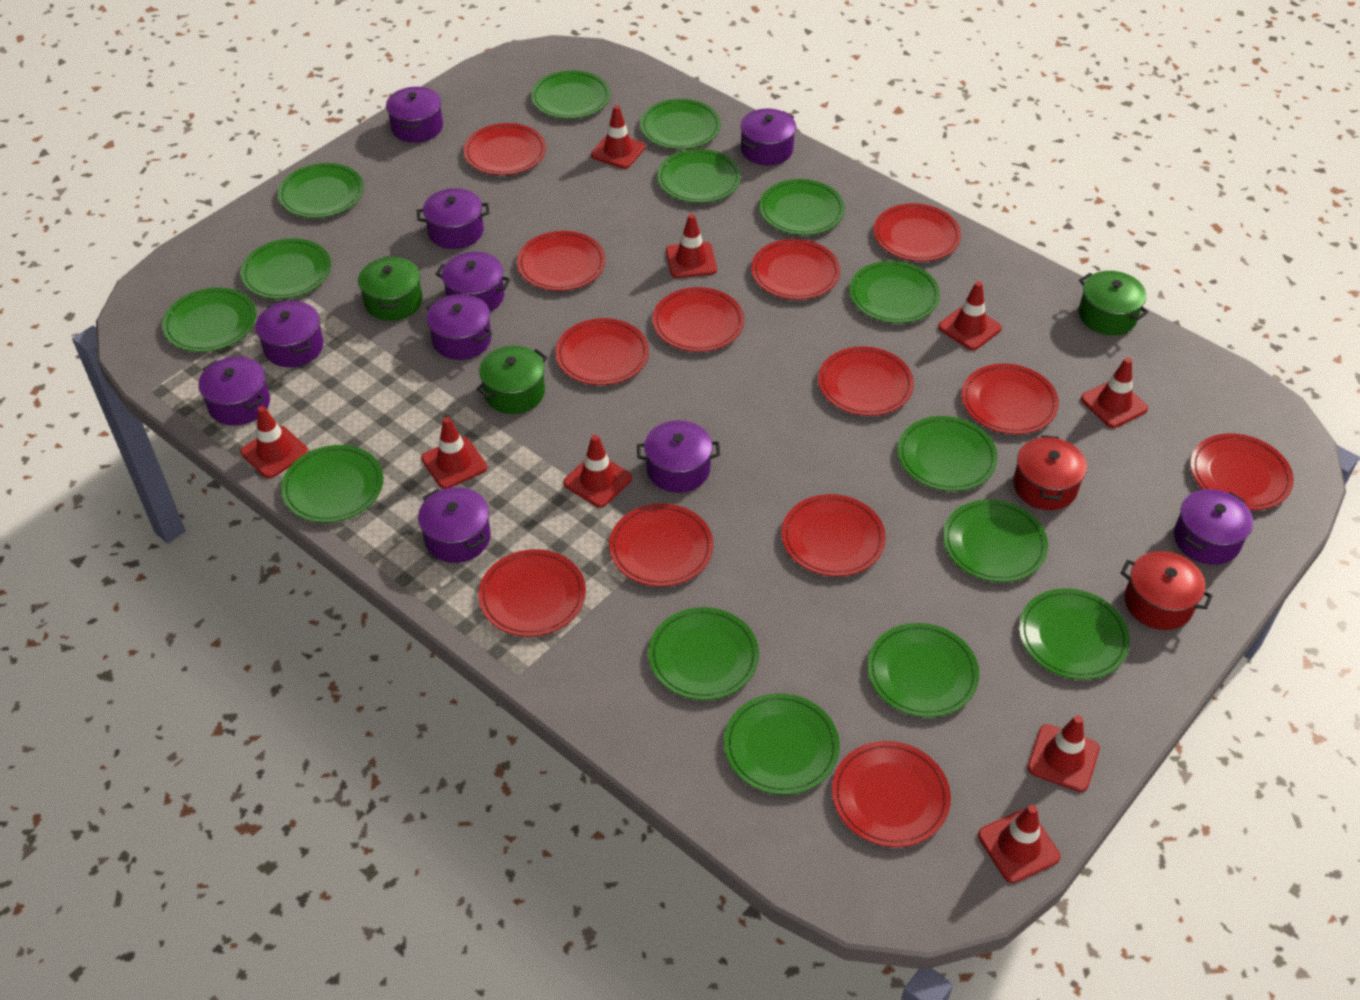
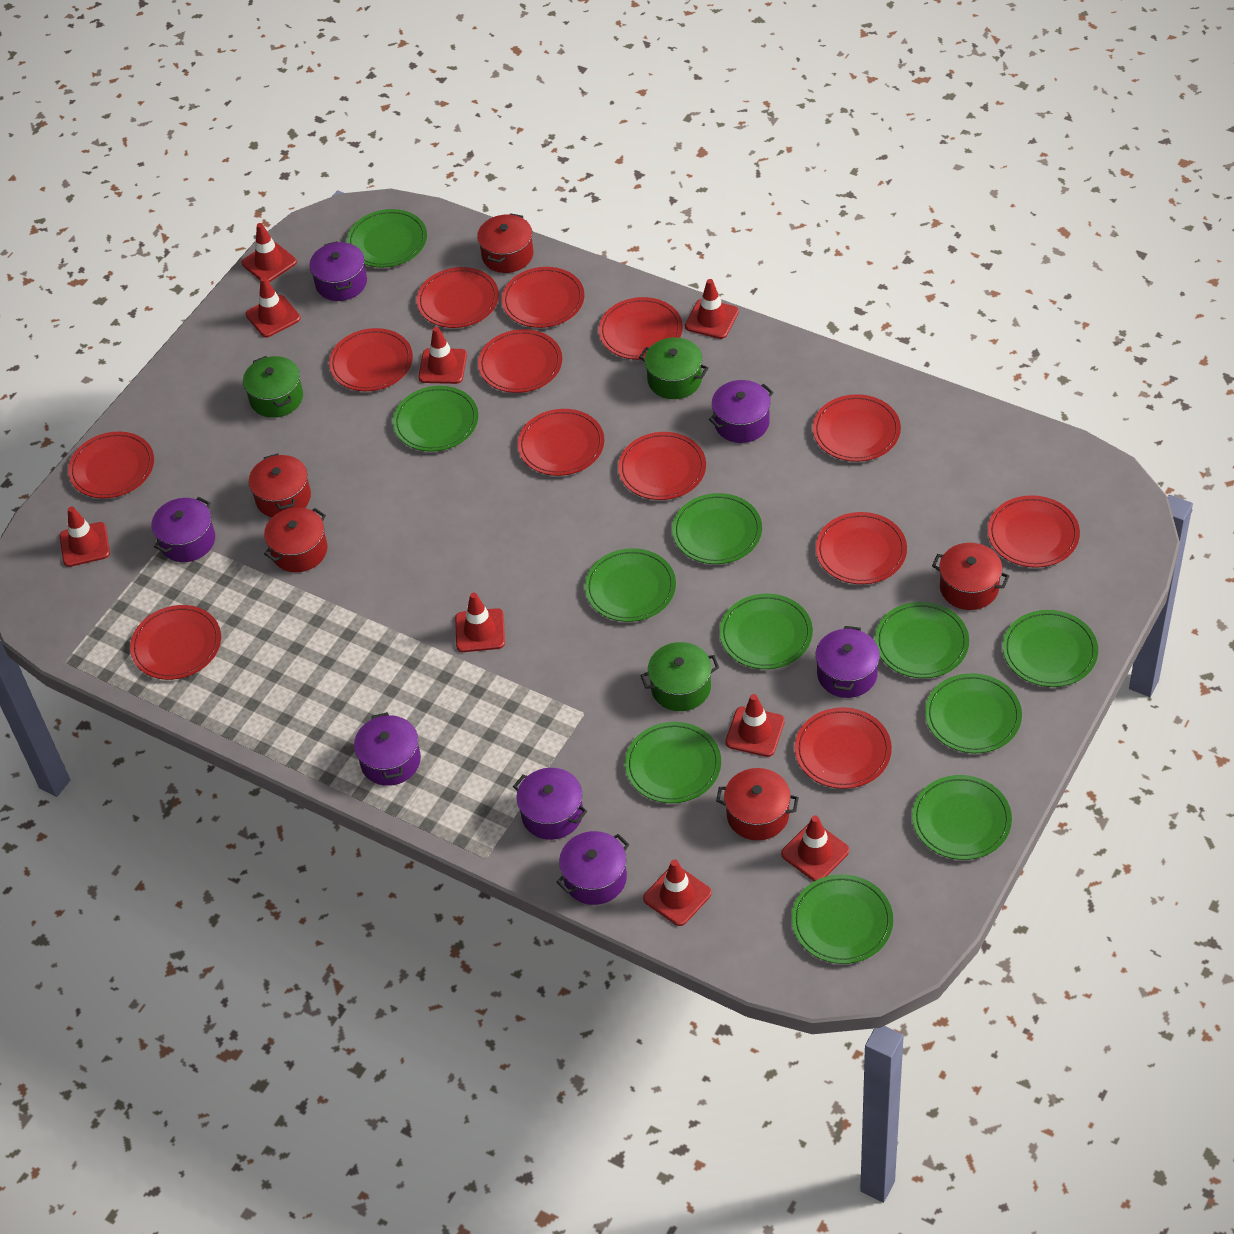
green plate: 15 -> 11
purple pot: 10 -> 7
red pot: 2 -> 5

